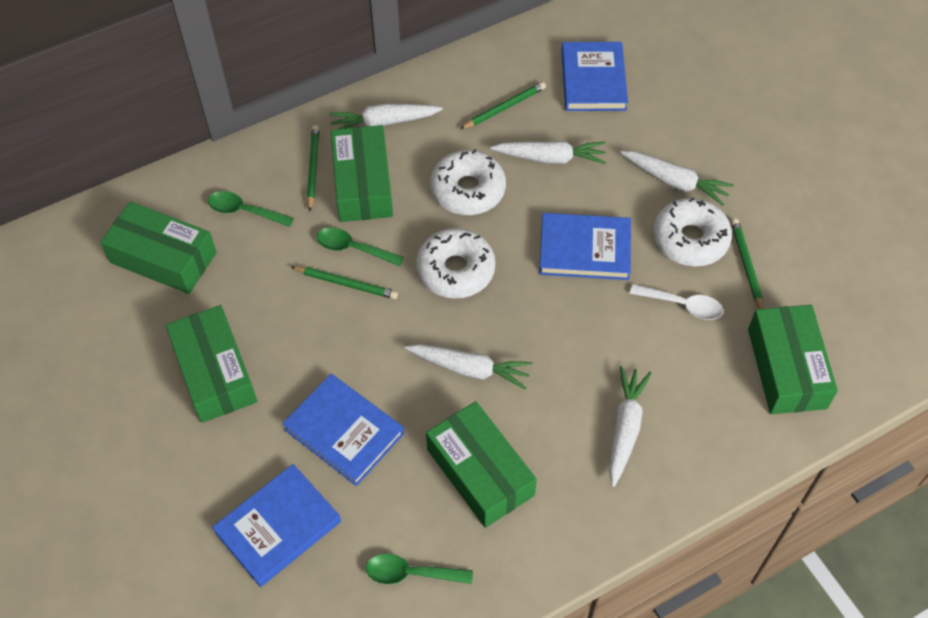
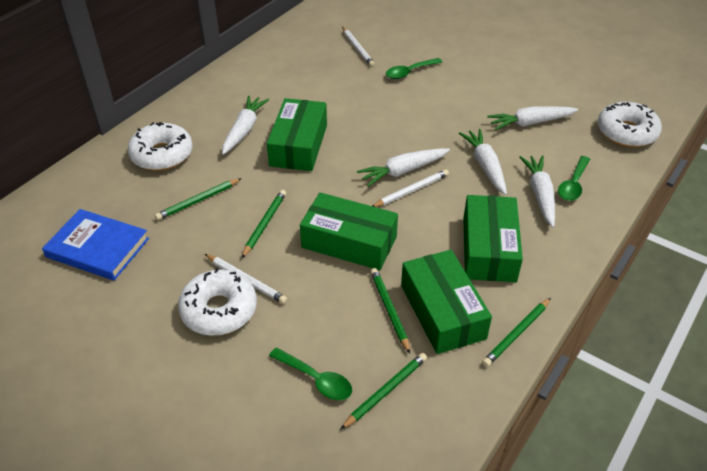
blue book: 4 -> 1
green box: 5 -> 4
green pencil: 4 -> 5
white pencil: 0 -> 3
white spoon: 1 -> 0

